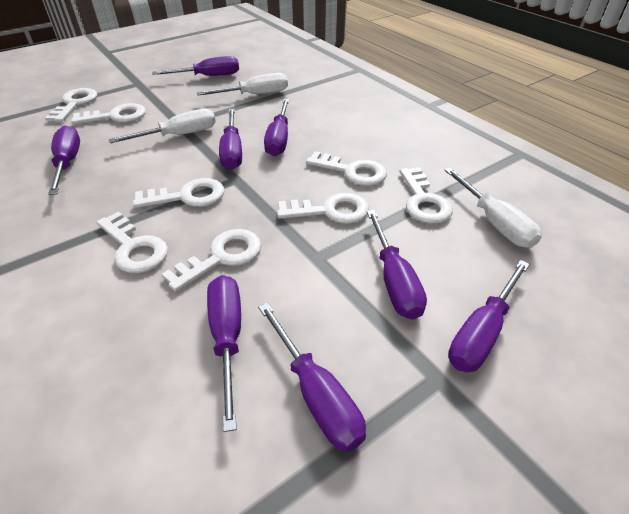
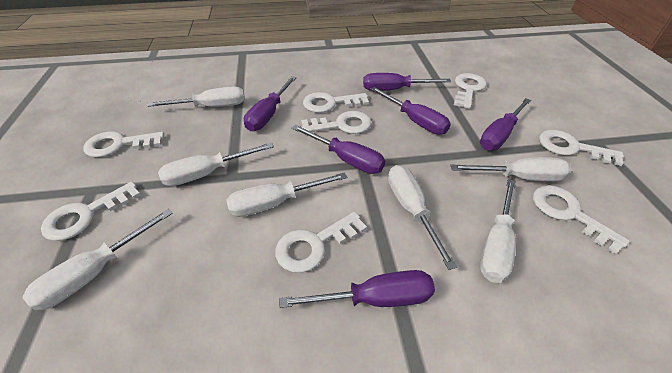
purple screwdriver: 8 -> 6
white screwdriver: 3 -> 7

